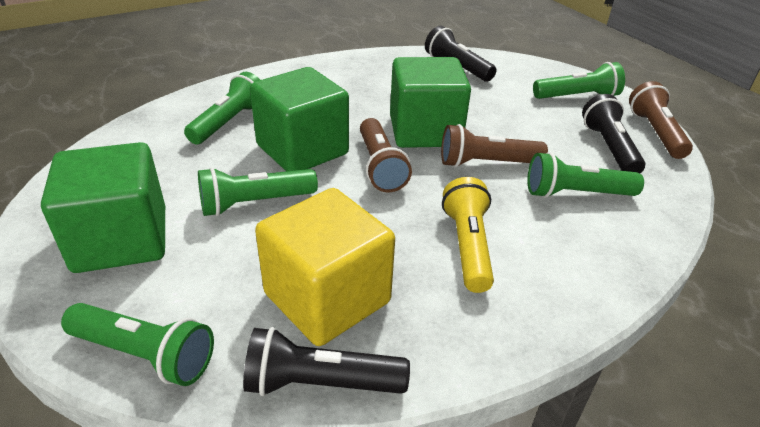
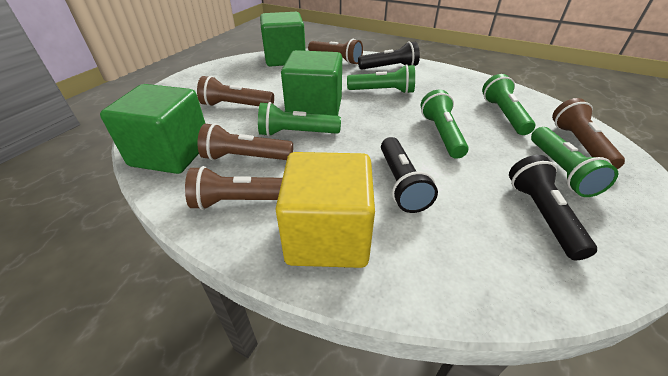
brown flashlight: 3 -> 5
yellow flashlight: 1 -> 0

